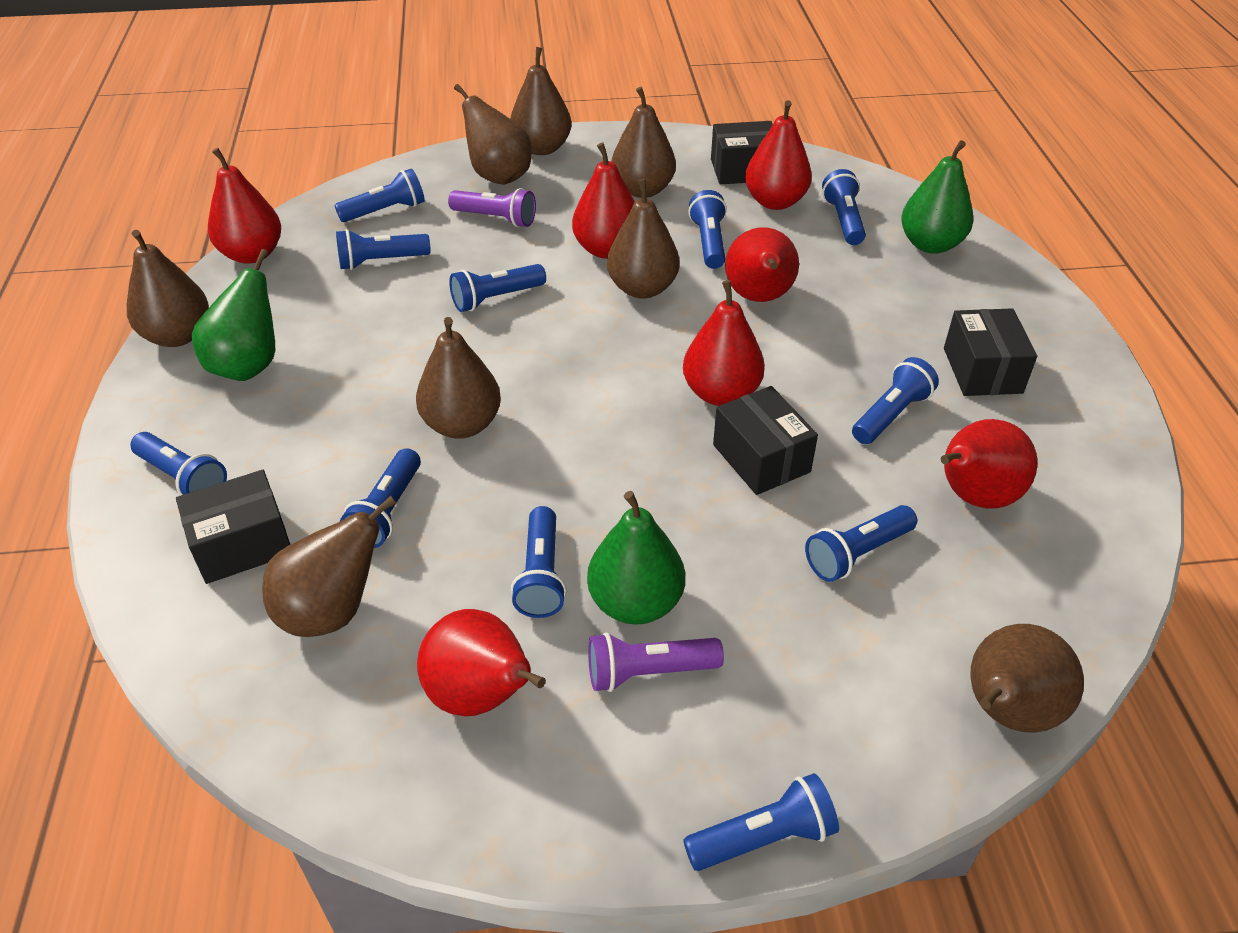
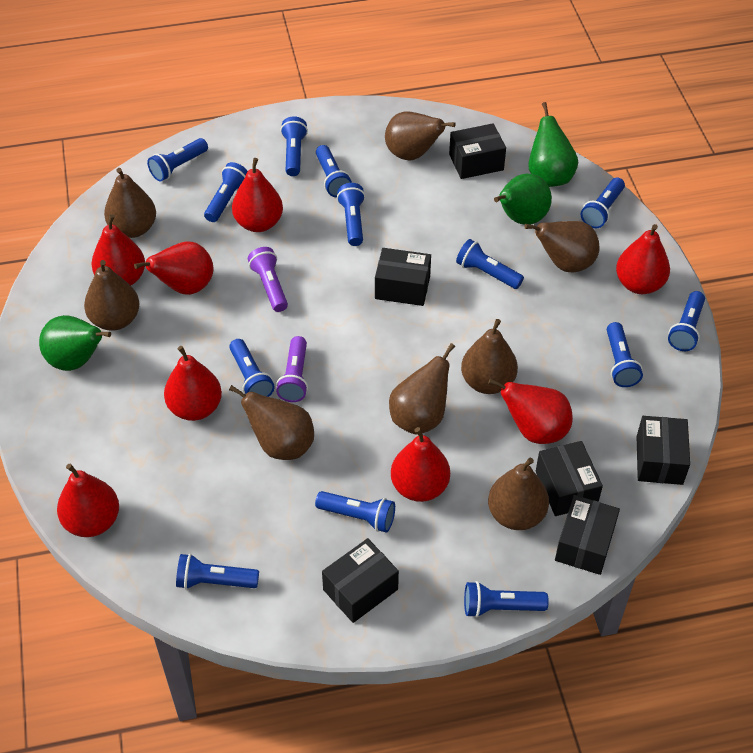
black box: 4 -> 6
blue flashlight: 11 -> 13
red pear: 7 -> 8

